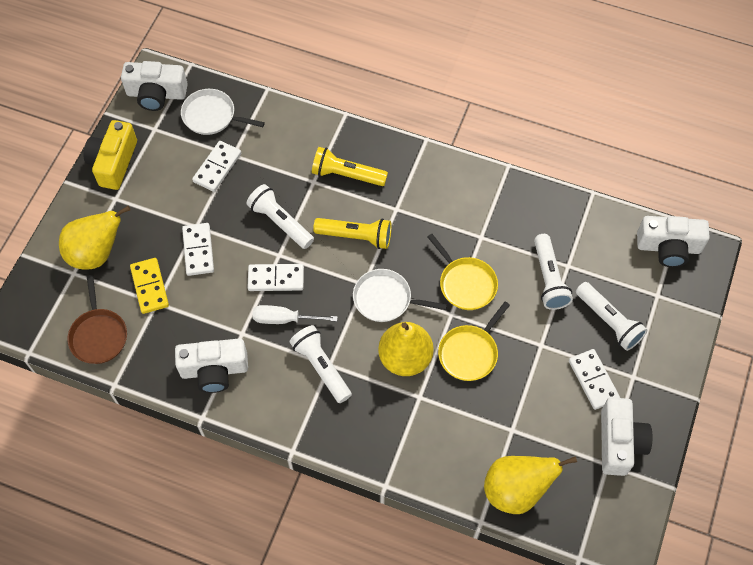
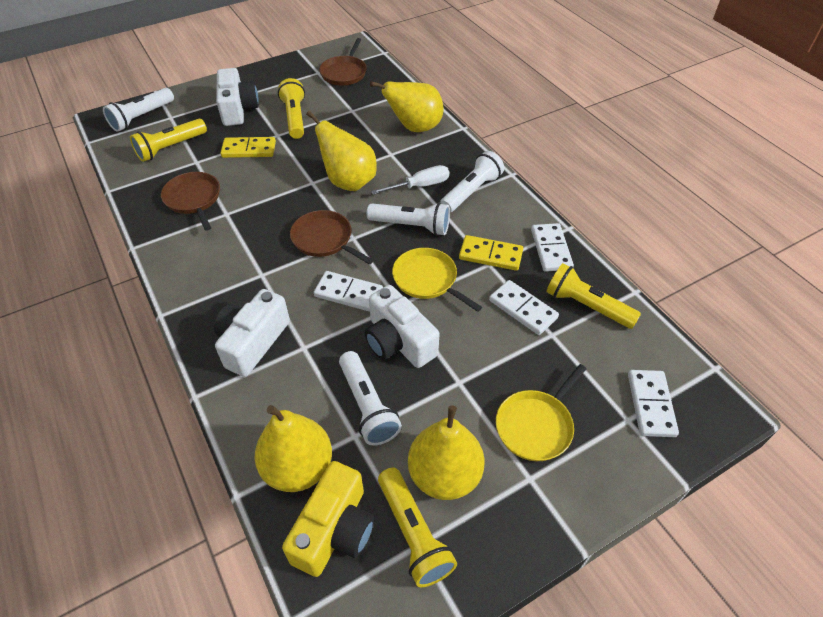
brown pan: 1 -> 3
white camera: 4 -> 3
white pan: 2 -> 0
yellow domino: 1 -> 2
yellow flashlight: 2 -> 4
yellow pear: 3 -> 4

